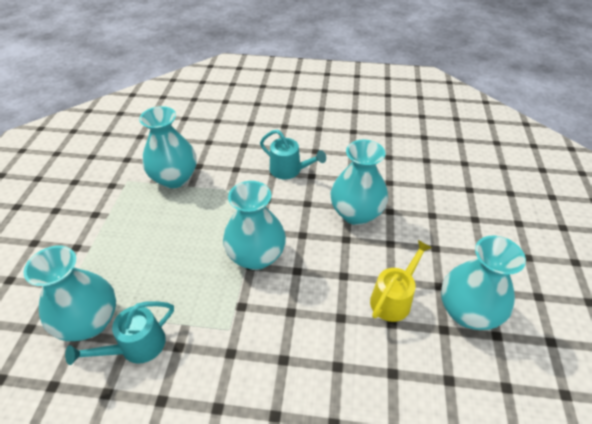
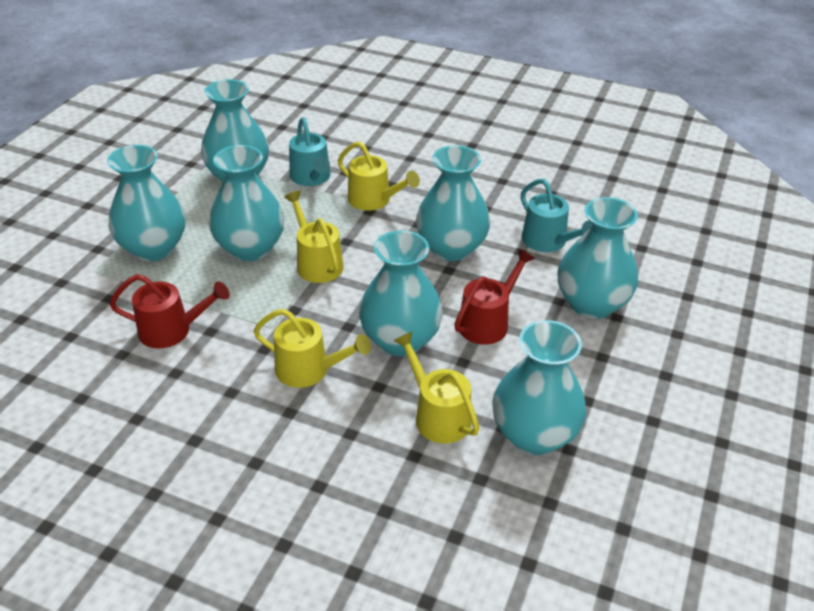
red watering can: 0 -> 2
turquoise vase: 5 -> 7
yellow watering can: 1 -> 4

